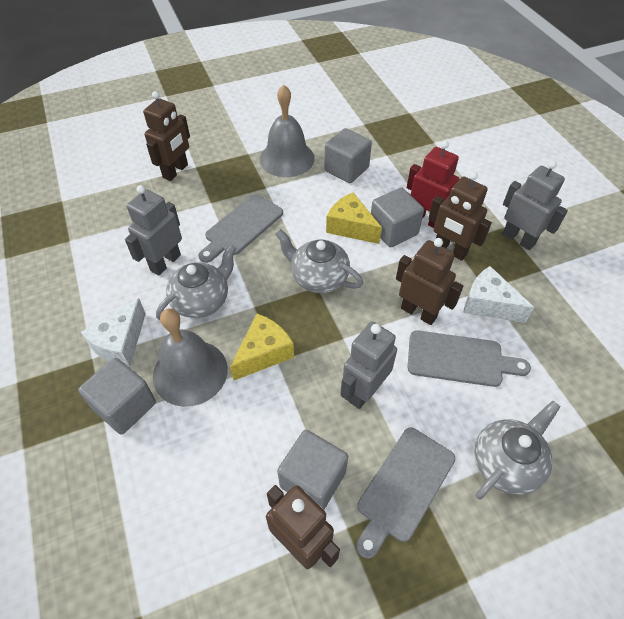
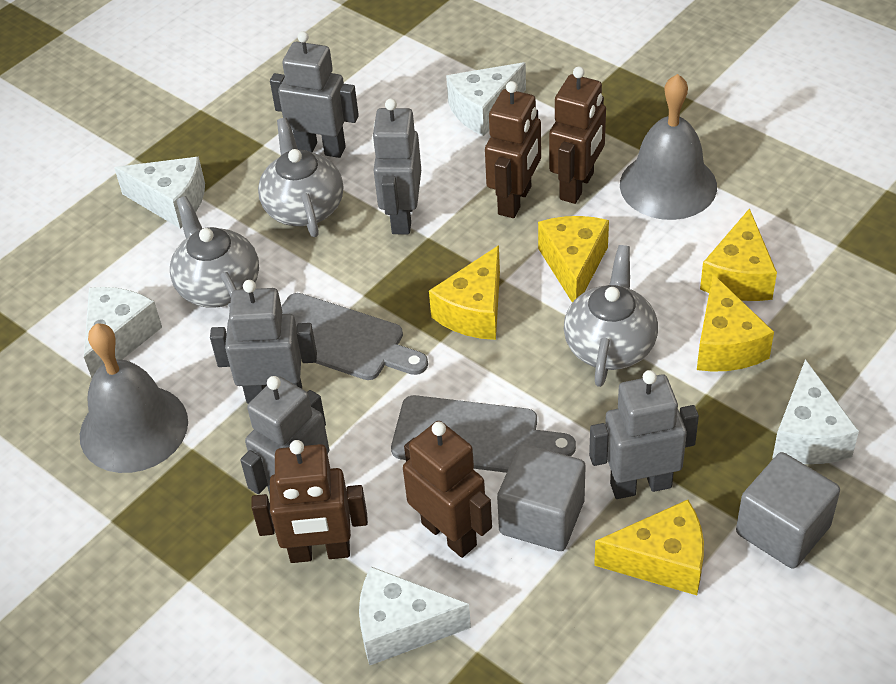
grey cube: 4 -> 2
grey cutting board: 3 -> 2
grey robot: 3 -> 5
red robot: 1 -> 0
white cheese: 2 -> 5
yellow cheese: 2 -> 5

